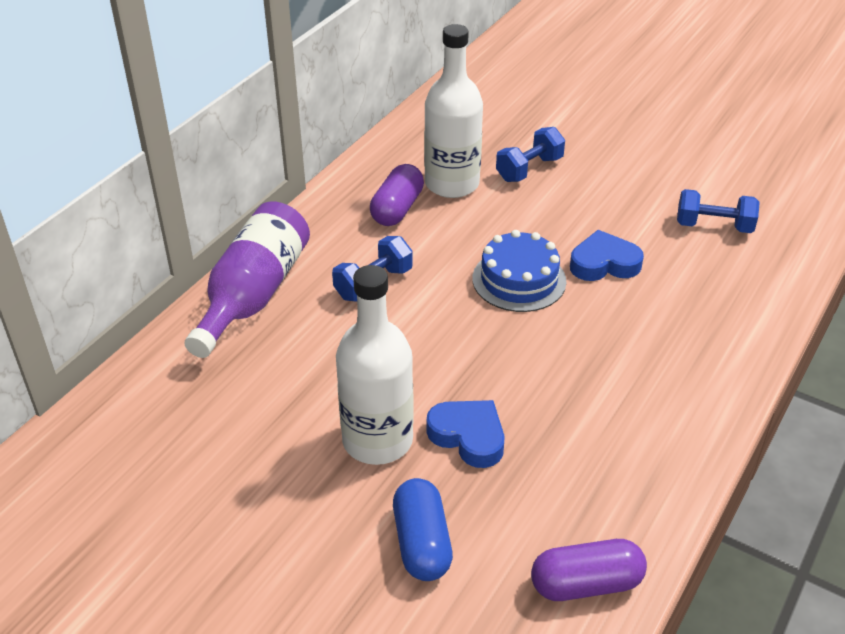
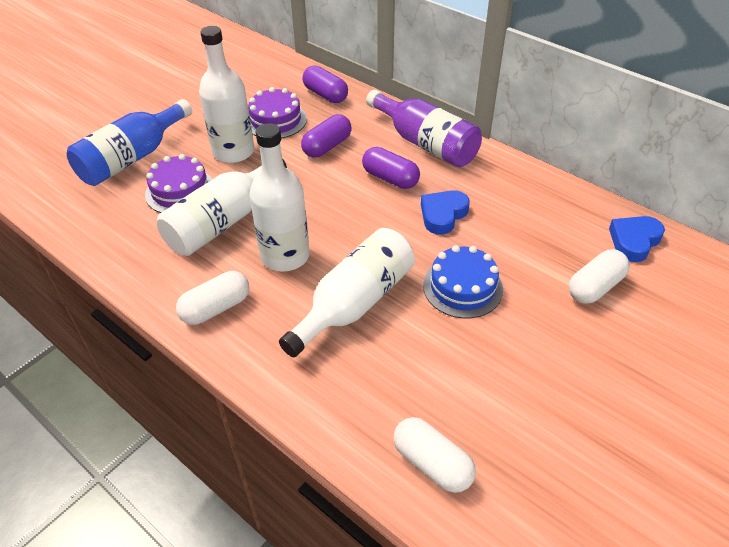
blue bottle: 0 -> 1
blue capsule: 1 -> 0
blue dumbbell: 3 -> 0
purple cake: 0 -> 2
purple capsule: 2 -> 3
white bottle: 2 -> 4
white capsule: 0 -> 3

